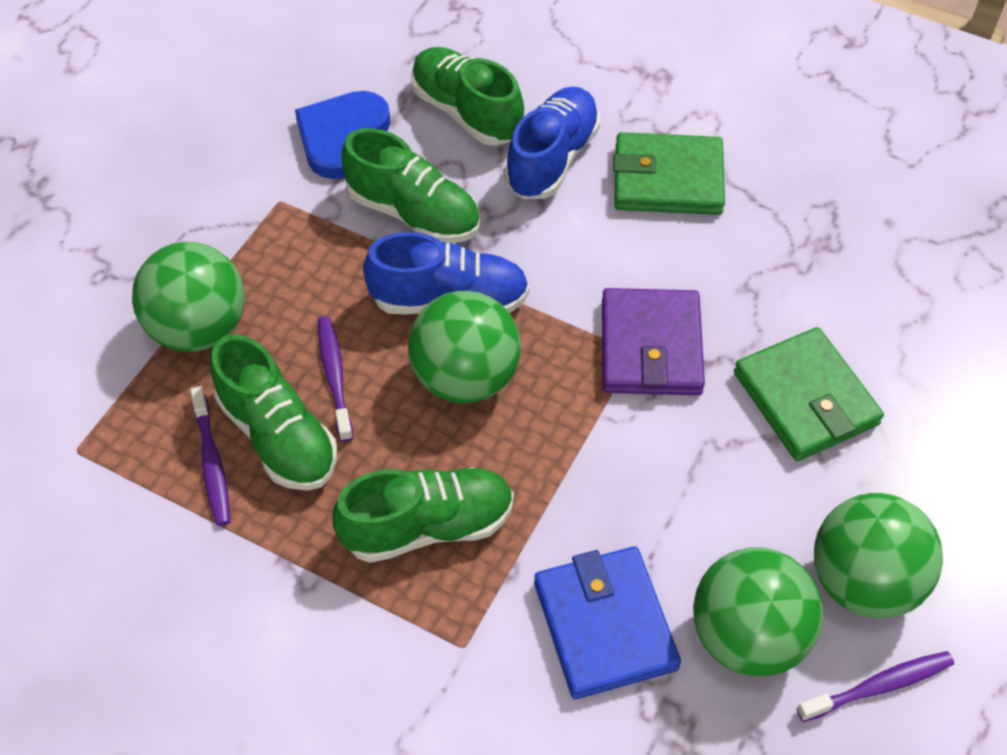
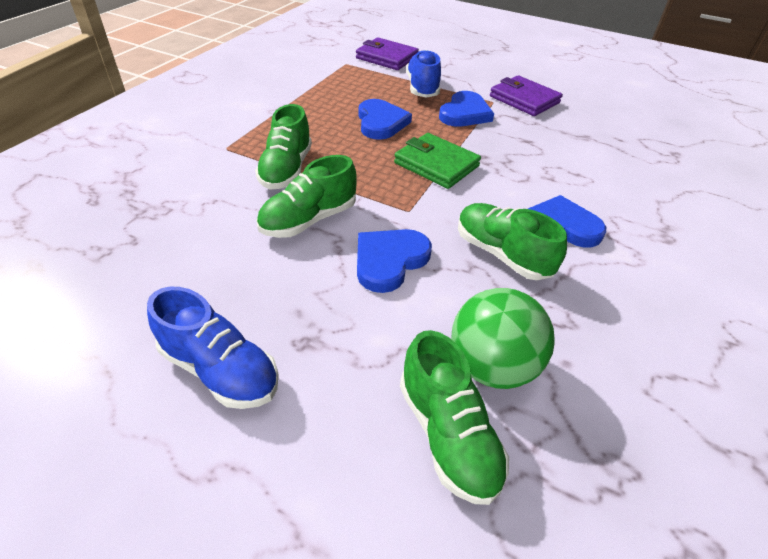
blue heart: 1 -> 4
blue wallet: 1 -> 0
green ball: 4 -> 1
green wallet: 2 -> 1
purple toothbrush: 3 -> 0
purple wallet: 1 -> 2

